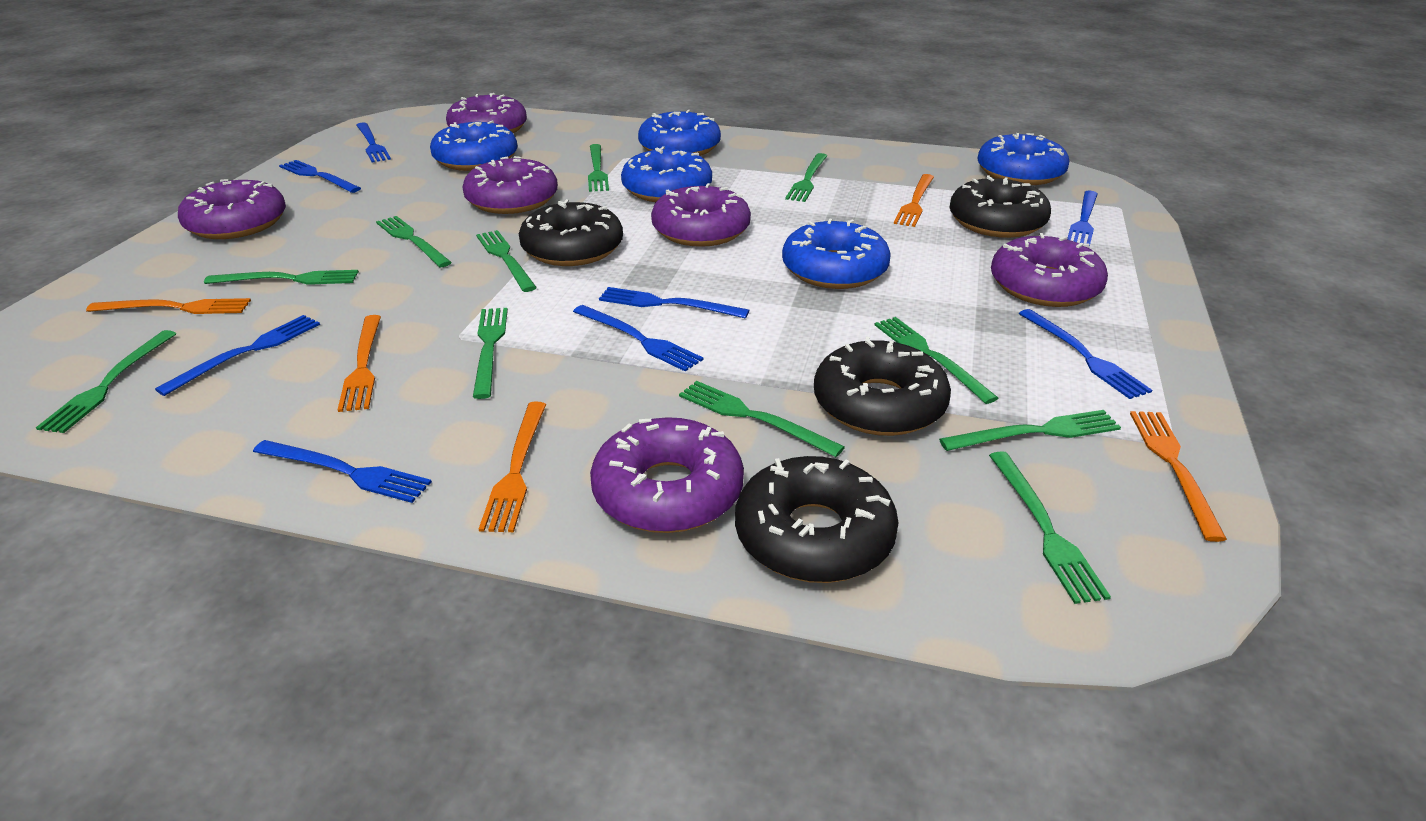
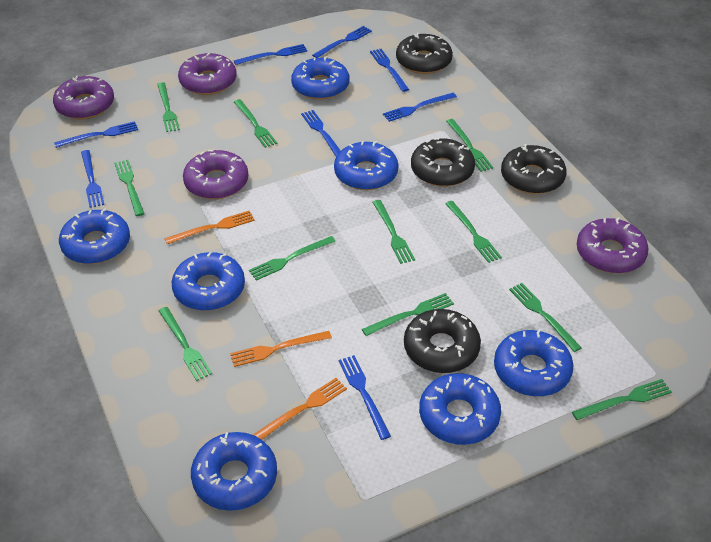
blue donut: 5 -> 7
orange fork: 5 -> 3
purple donut: 6 -> 4

